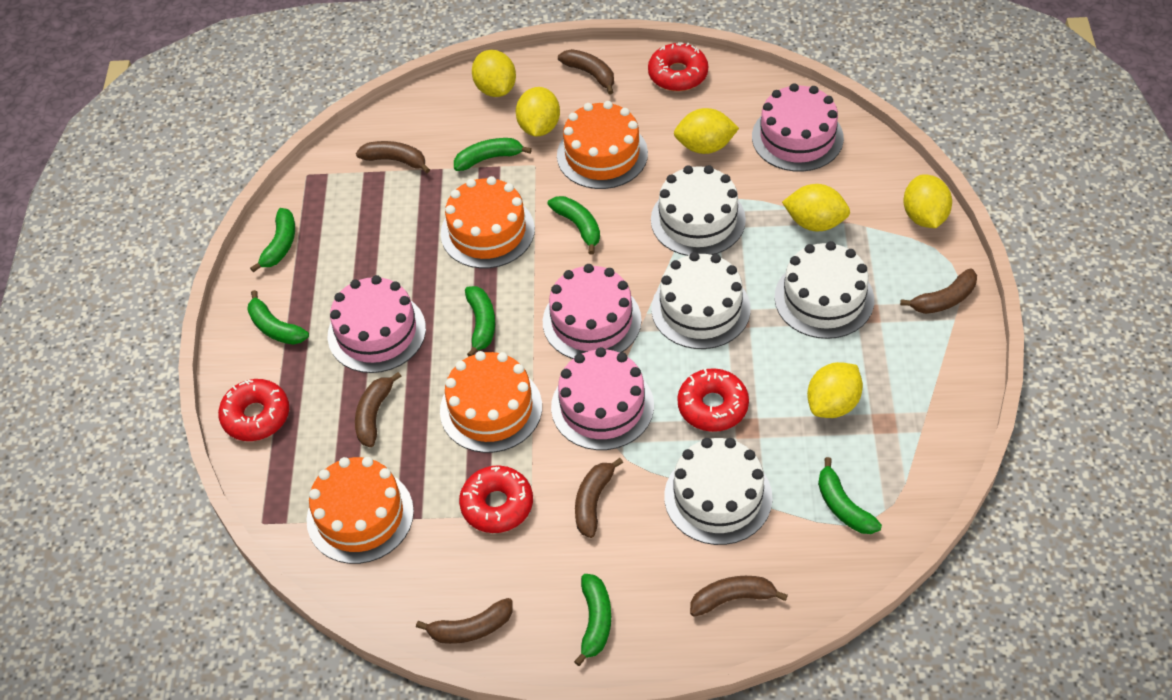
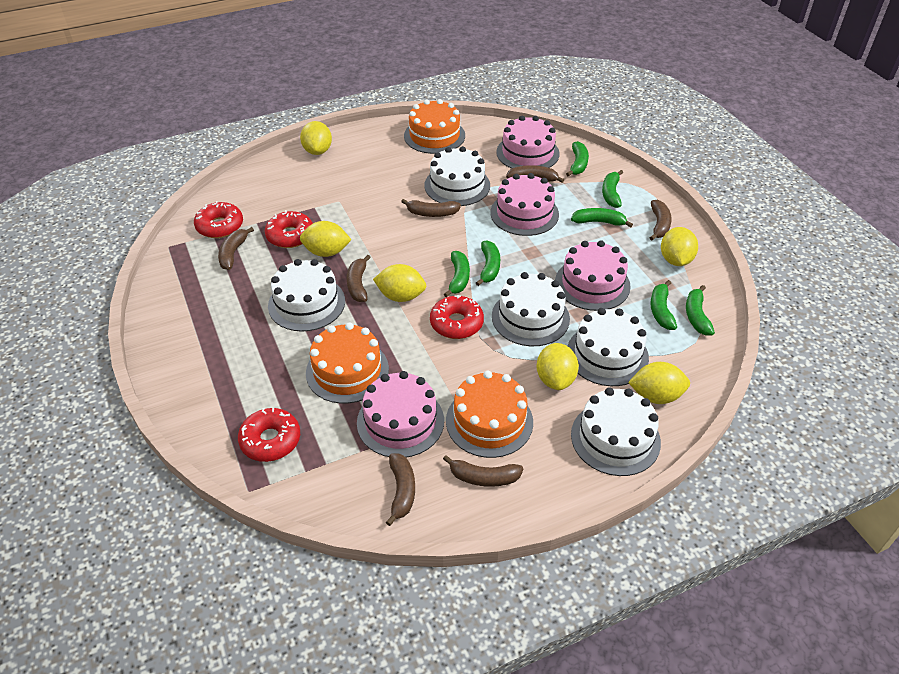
orange cake: 4 -> 3
white cake: 4 -> 5

